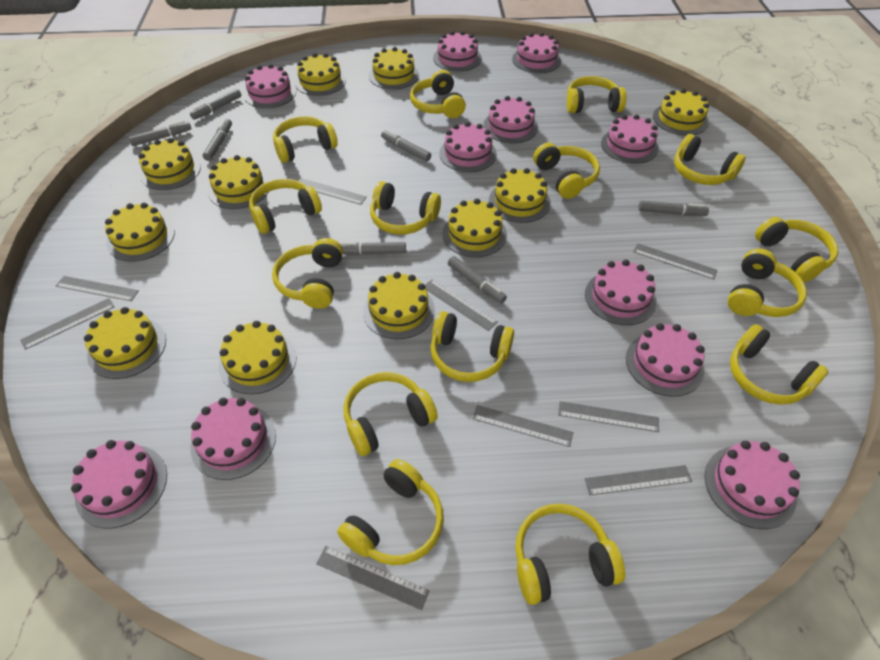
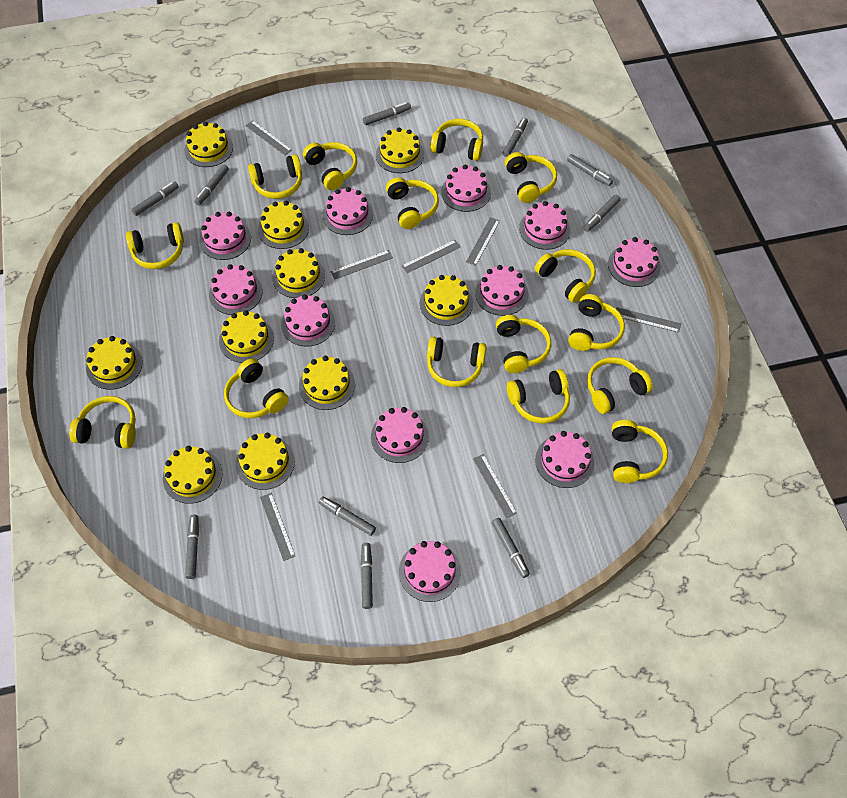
grey marker: 7 -> 10
grey ruler: 9 -> 7
yellow cake: 11 -> 10

